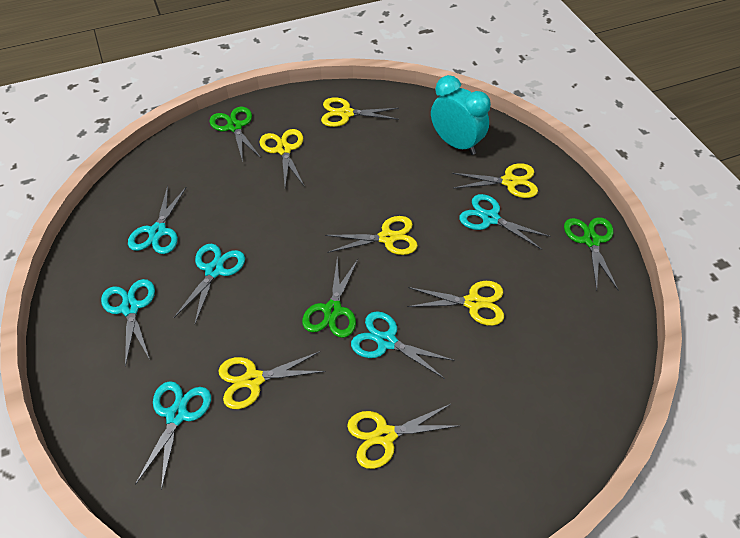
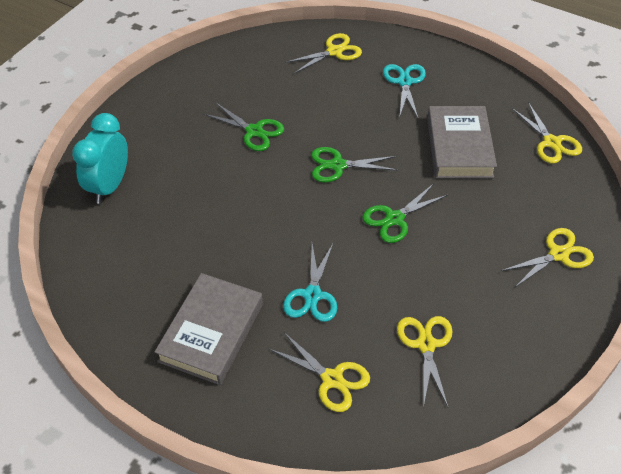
grey book: 0 -> 2
turquoise scissors: 6 -> 2
yellow scissors: 7 -> 5

